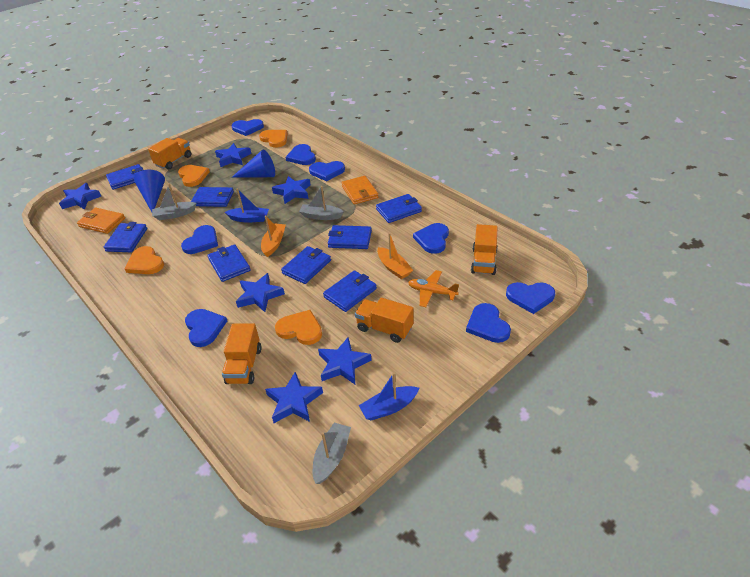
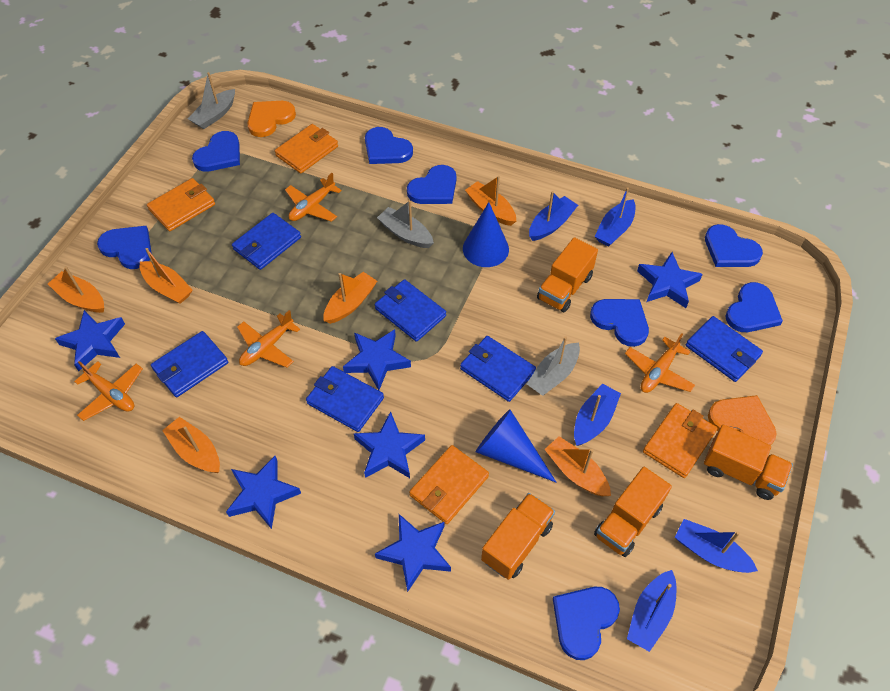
blue boat: 2 -> 5
blue wallet: 8 -> 6
orange boat: 2 -> 6
orange heart: 4 -> 2
orange plane: 1 -> 4
orange wallet: 2 -> 4

